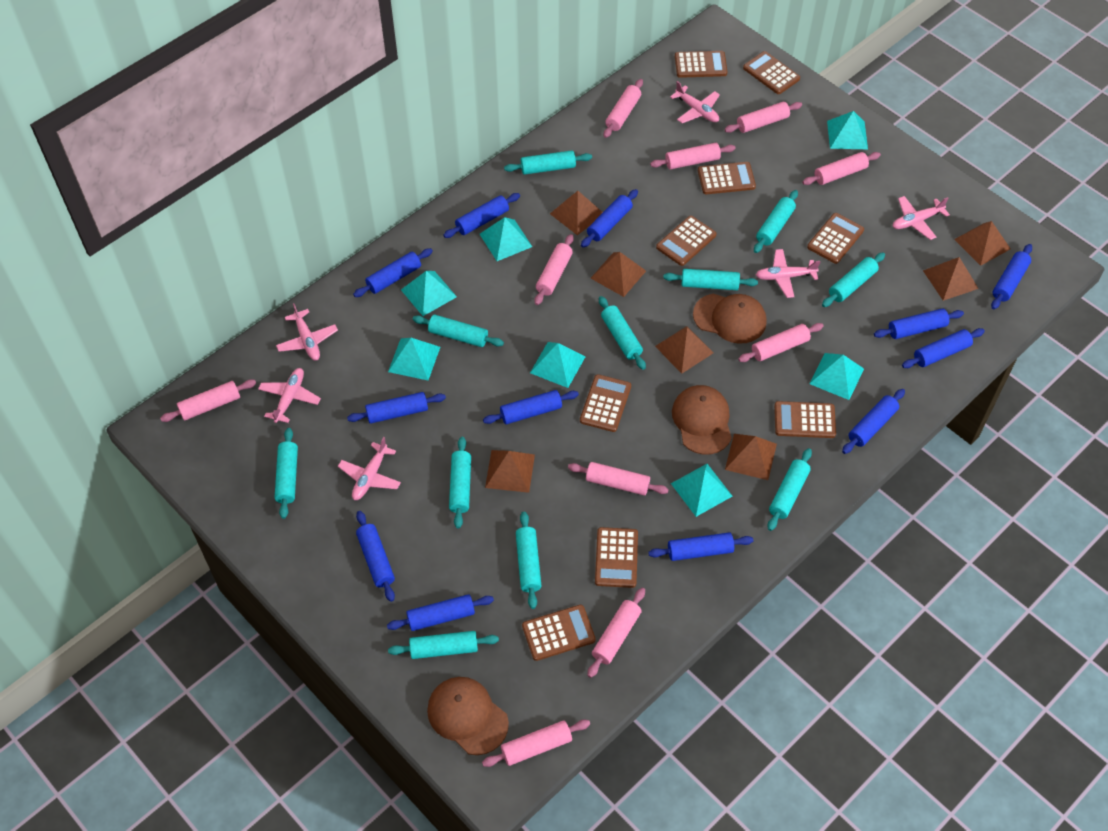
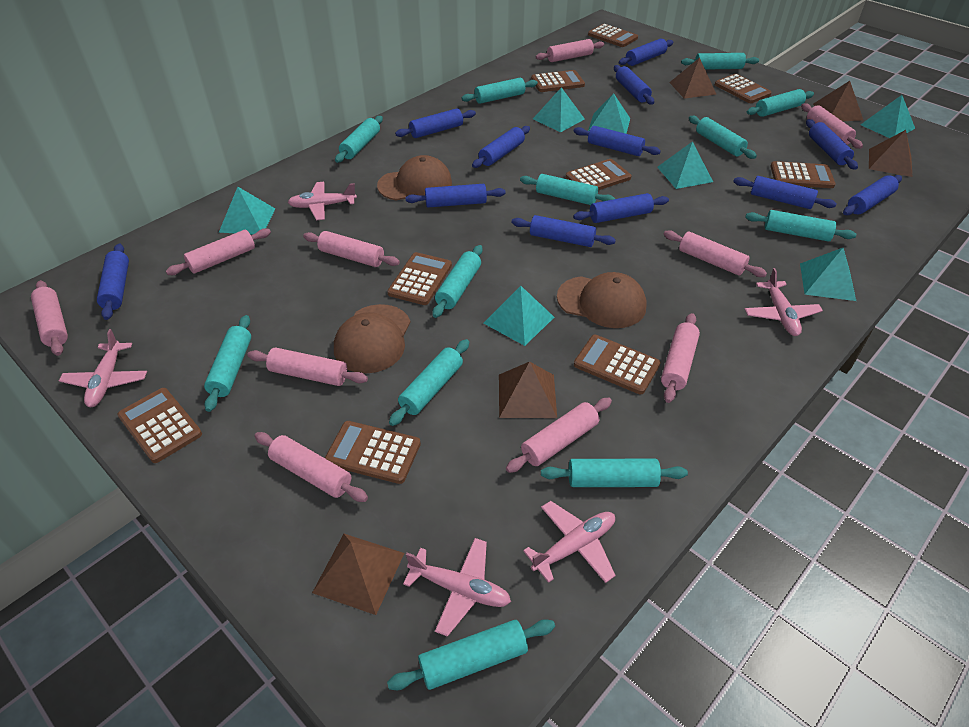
brown pyramid: 7 -> 5
pink plane: 6 -> 5
turquoise rolling pin: 11 -> 12

